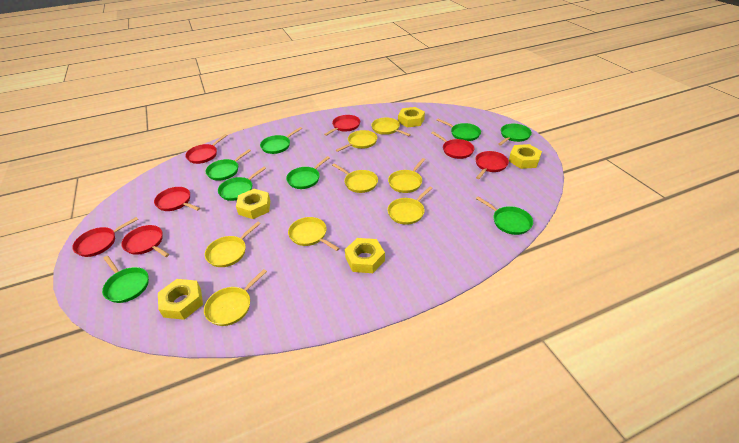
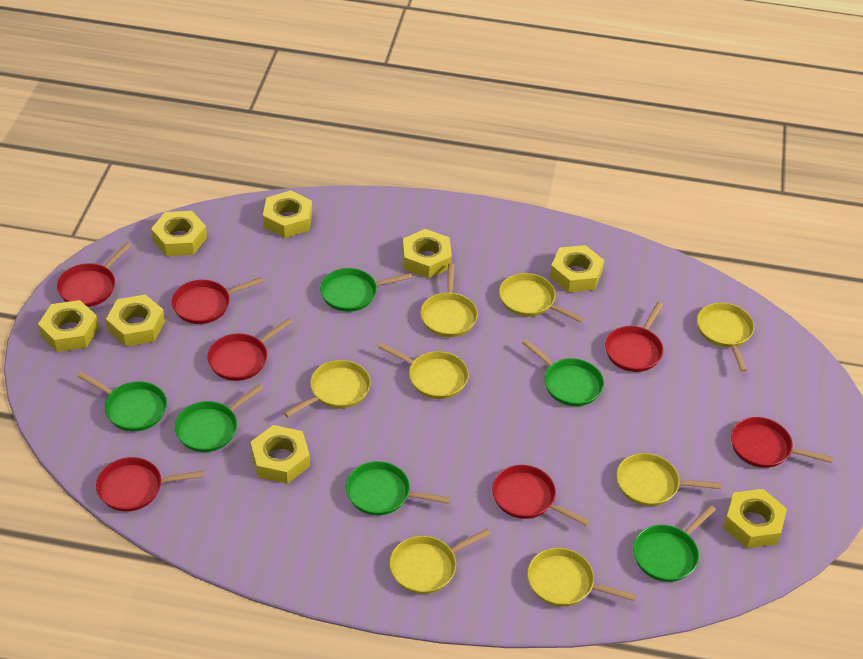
green pan: 8 -> 6
yellow nut: 5 -> 8

